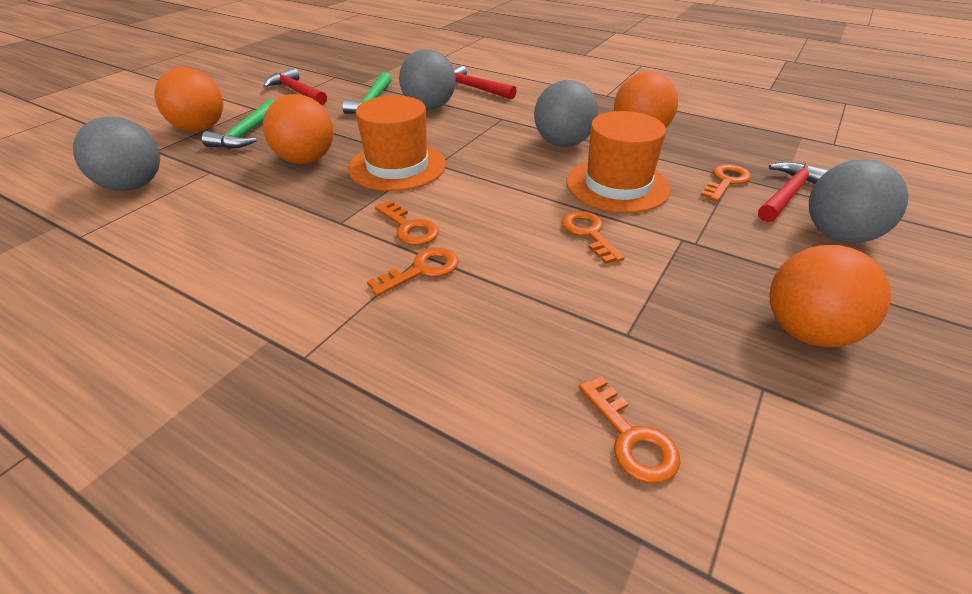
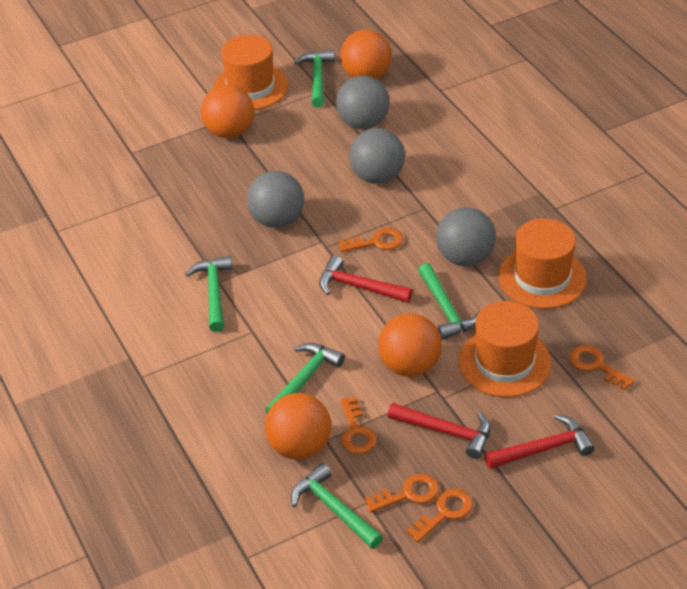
green hammer: 2 -> 5
orange hat: 2 -> 3

